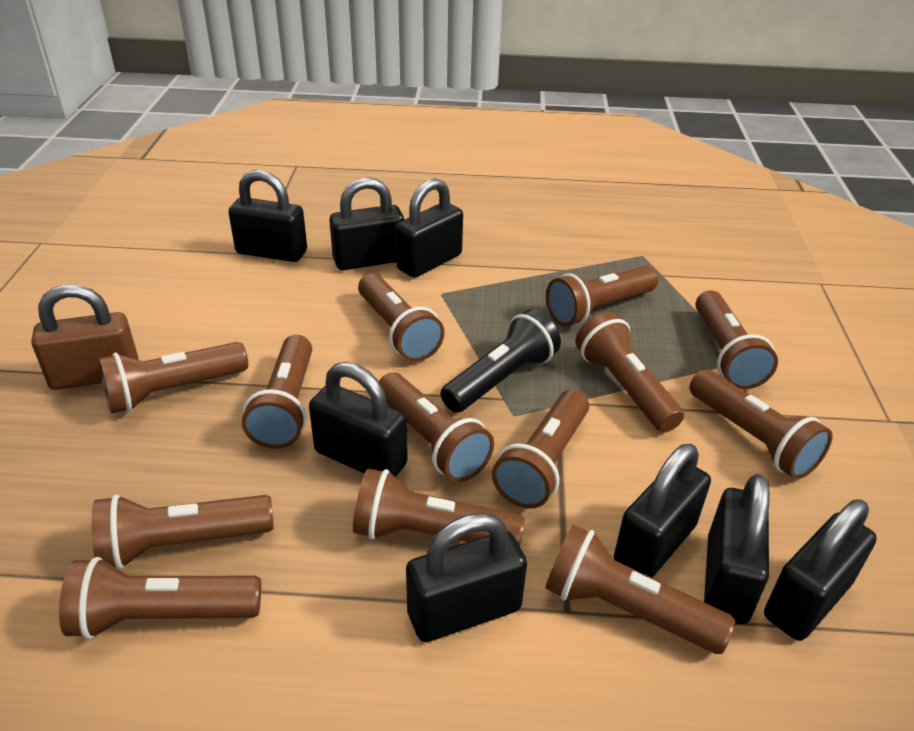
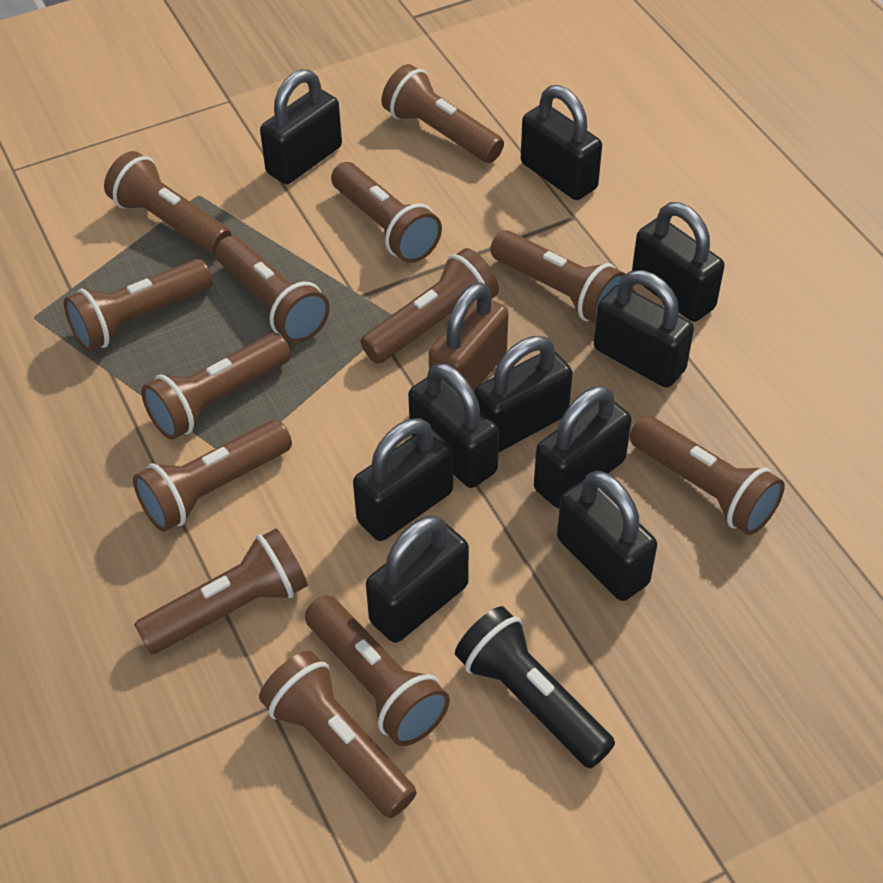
black padlock: 8 -> 10

